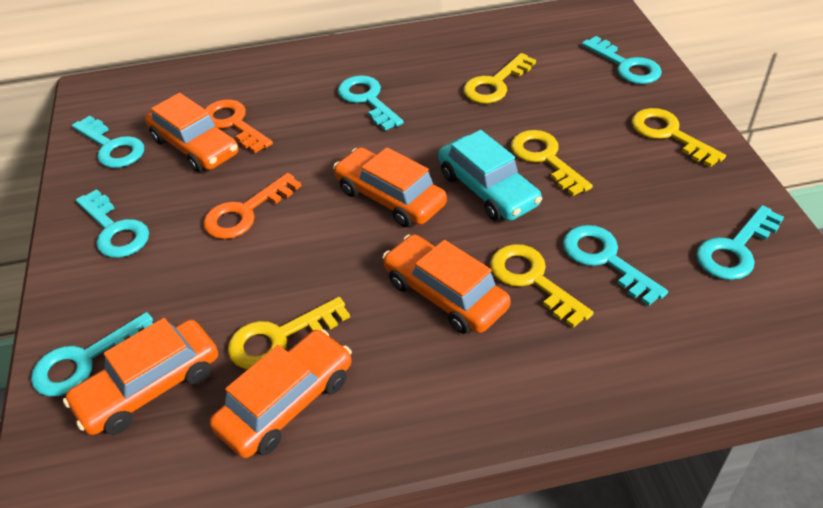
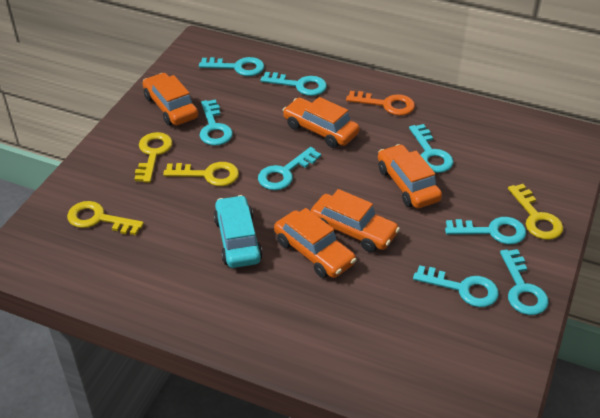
orange key: 2 -> 1
turquoise key: 7 -> 8
yellow key: 5 -> 4

